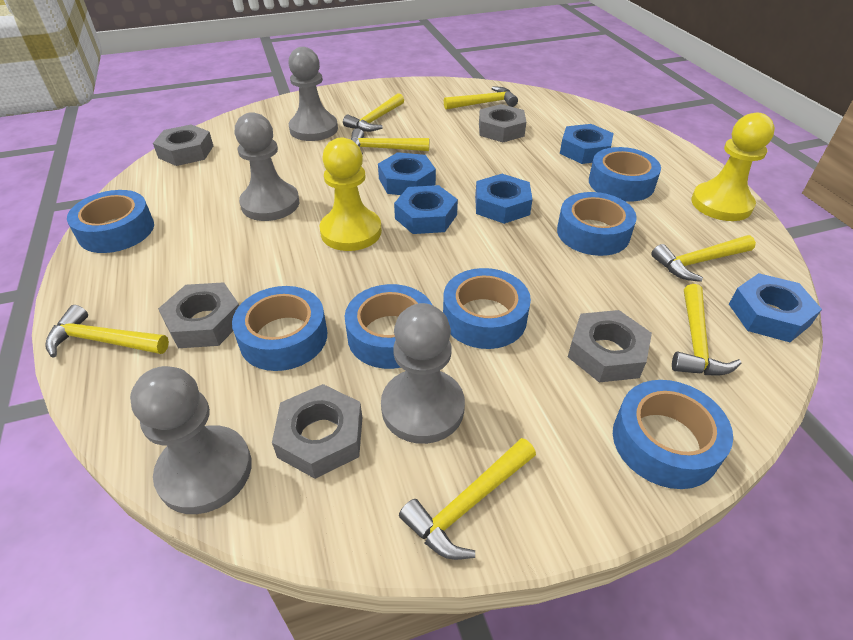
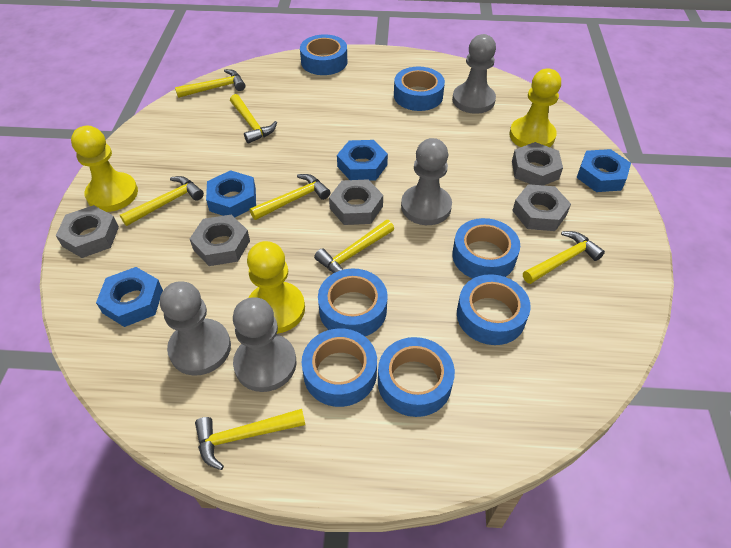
blue nut: 5 -> 4
yellow pawn: 2 -> 3

